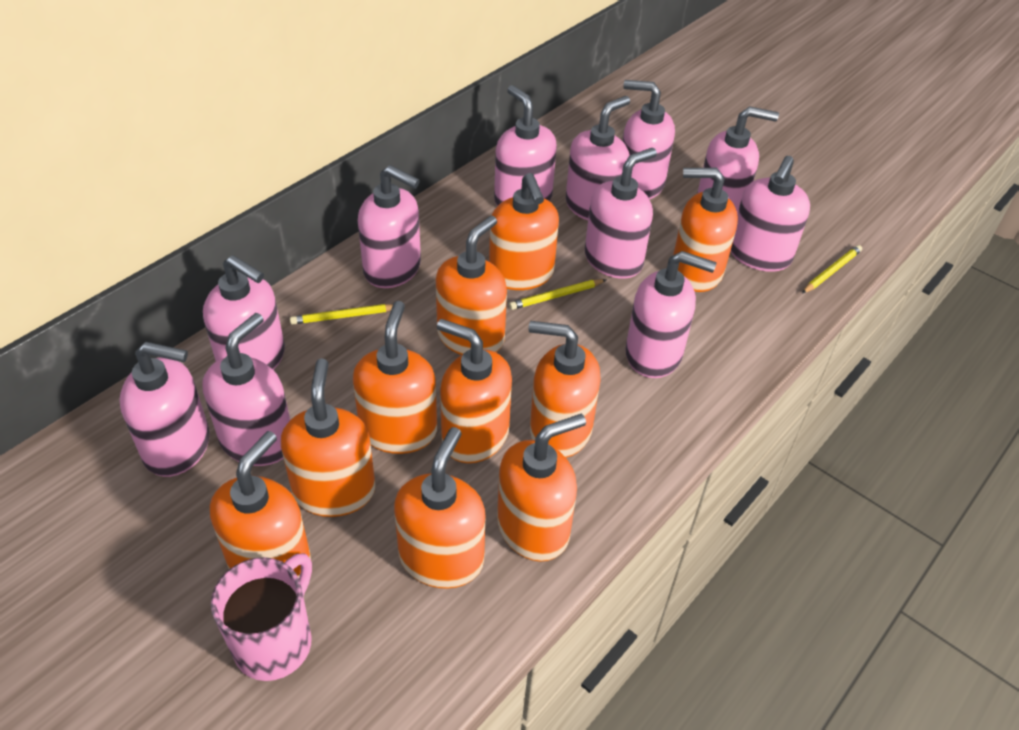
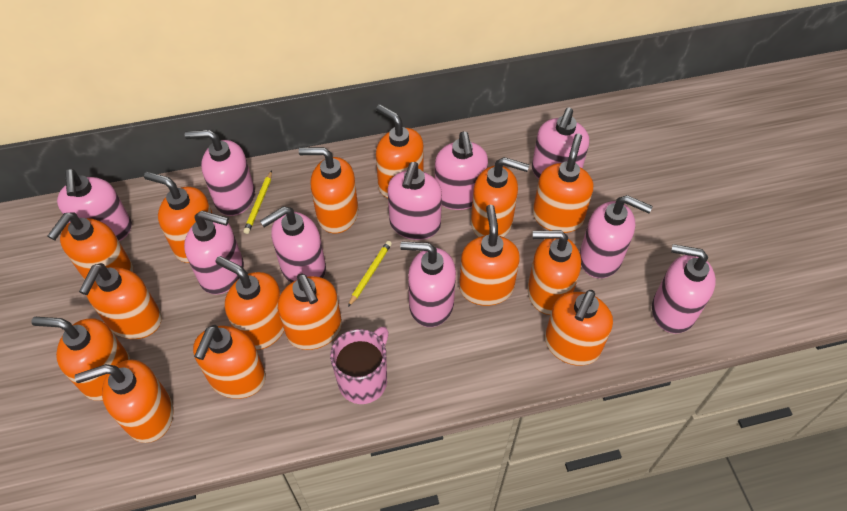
orange soap dispenser: 10 -> 15
pink soap dispenser: 11 -> 10
yellow pencil: 3 -> 2

